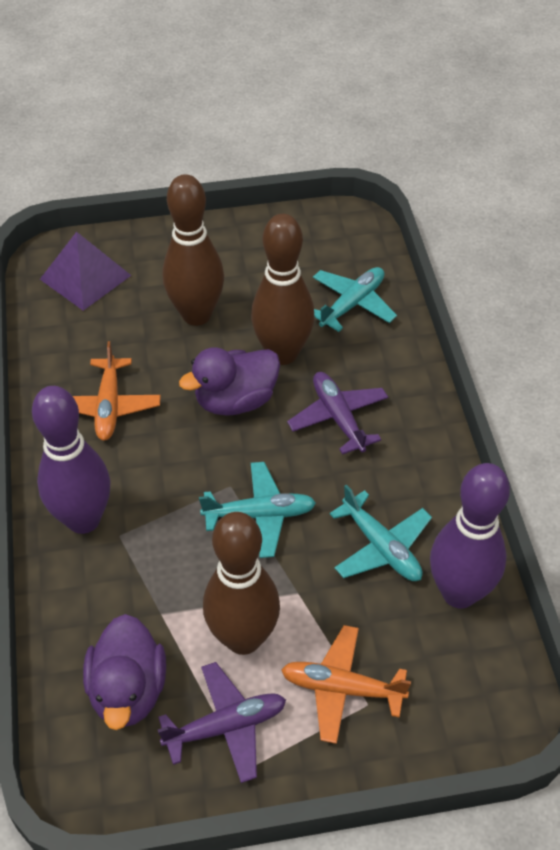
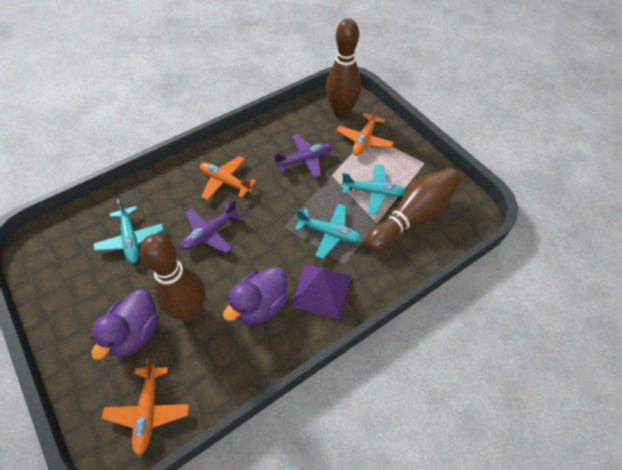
orange plane: 2 -> 3
purple bowling pin: 2 -> 0

